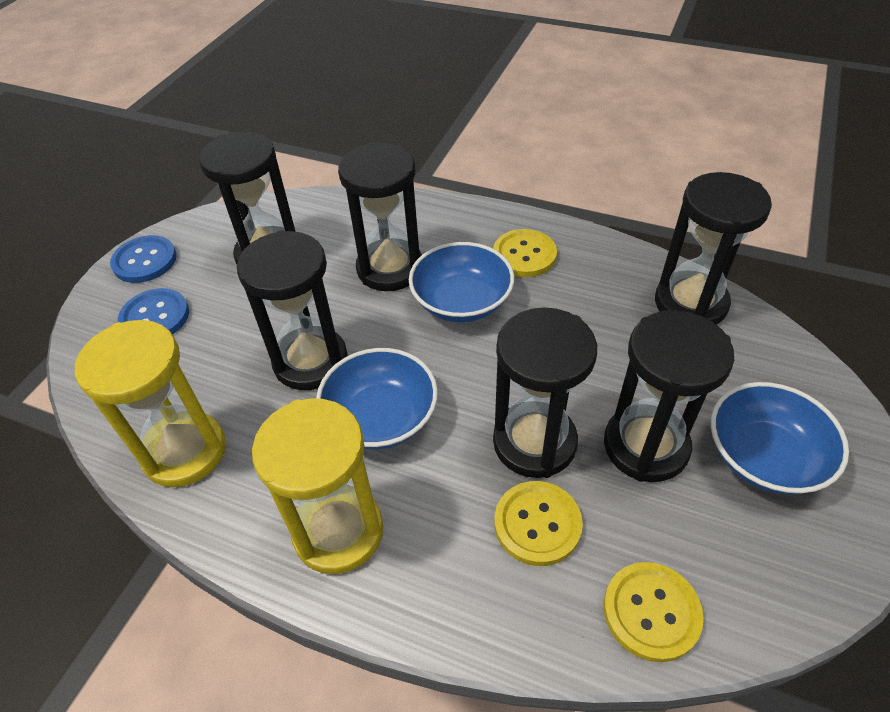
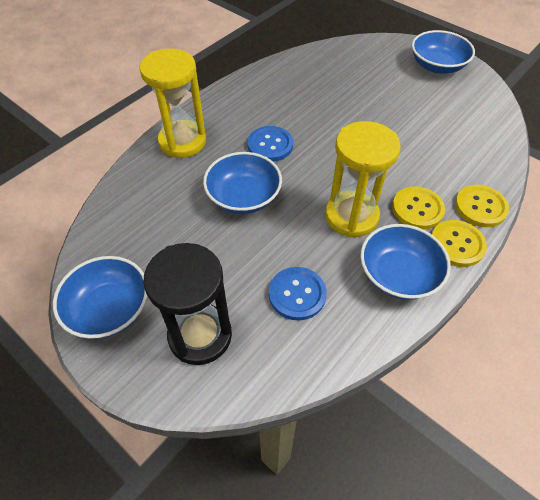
black hourglass: 6 -> 1
blue bowl: 3 -> 4

